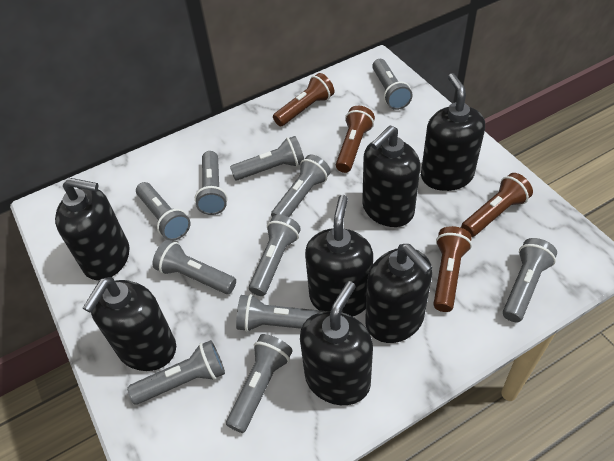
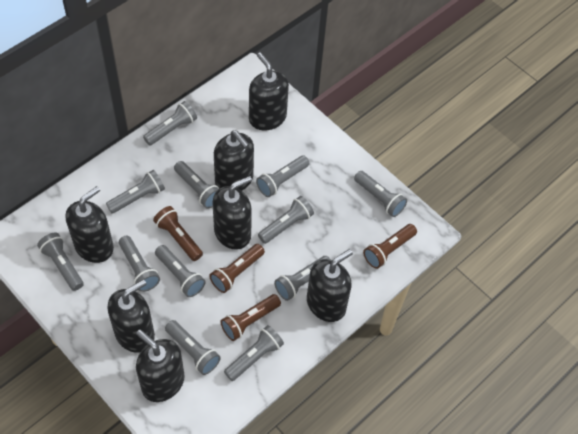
grey flashlight: 11 -> 12

